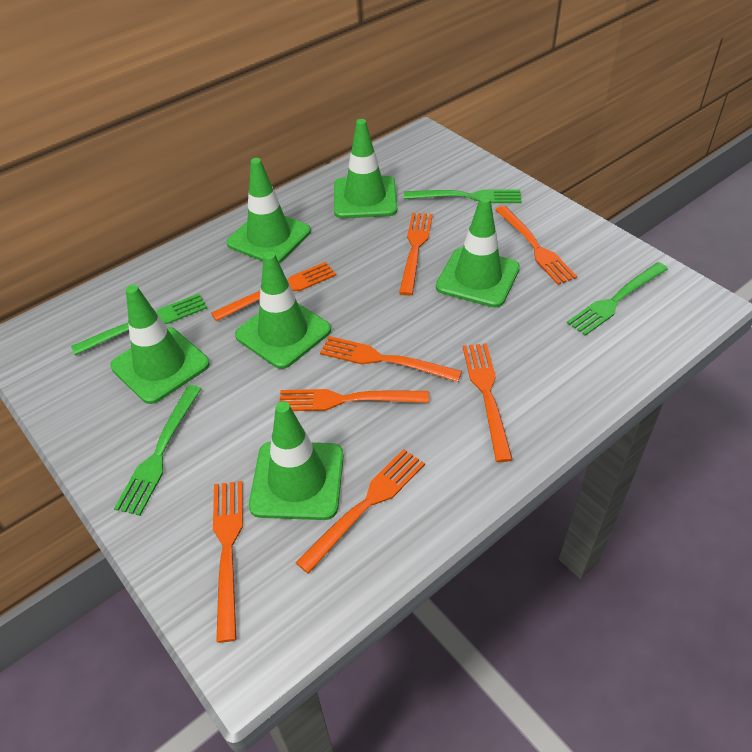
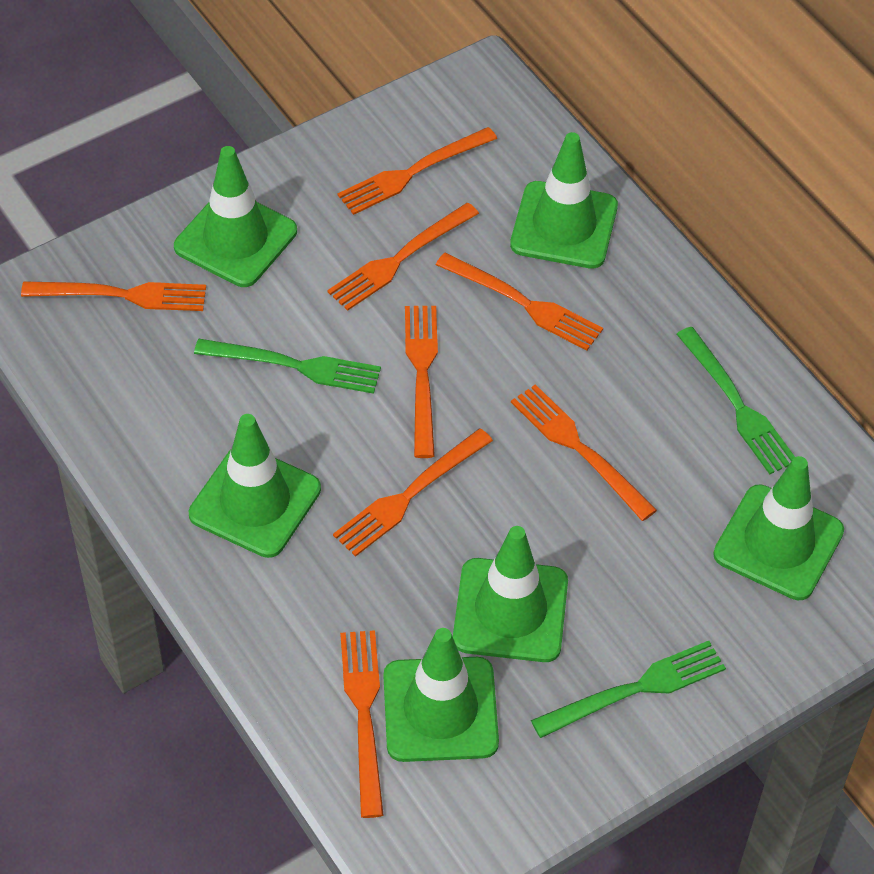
green fork: 4 -> 3

